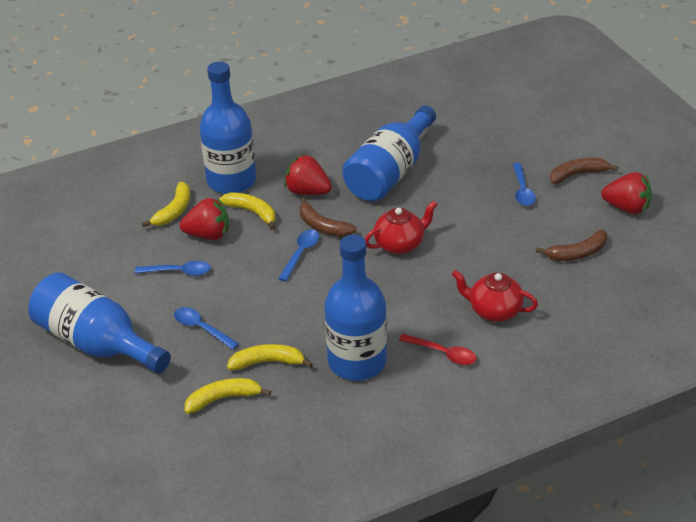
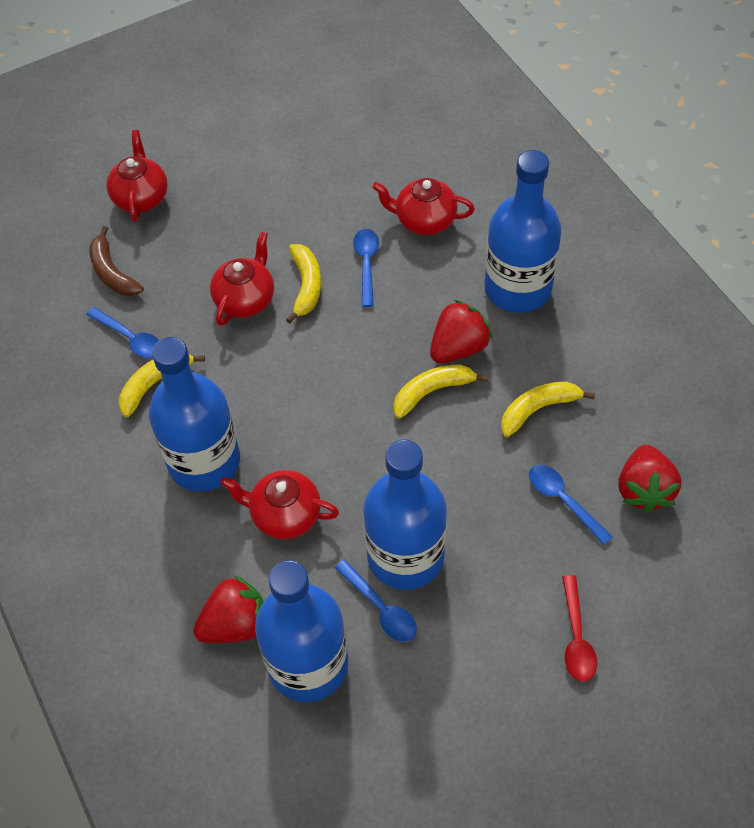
brown banana: 3 -> 1
red teapot: 2 -> 4

